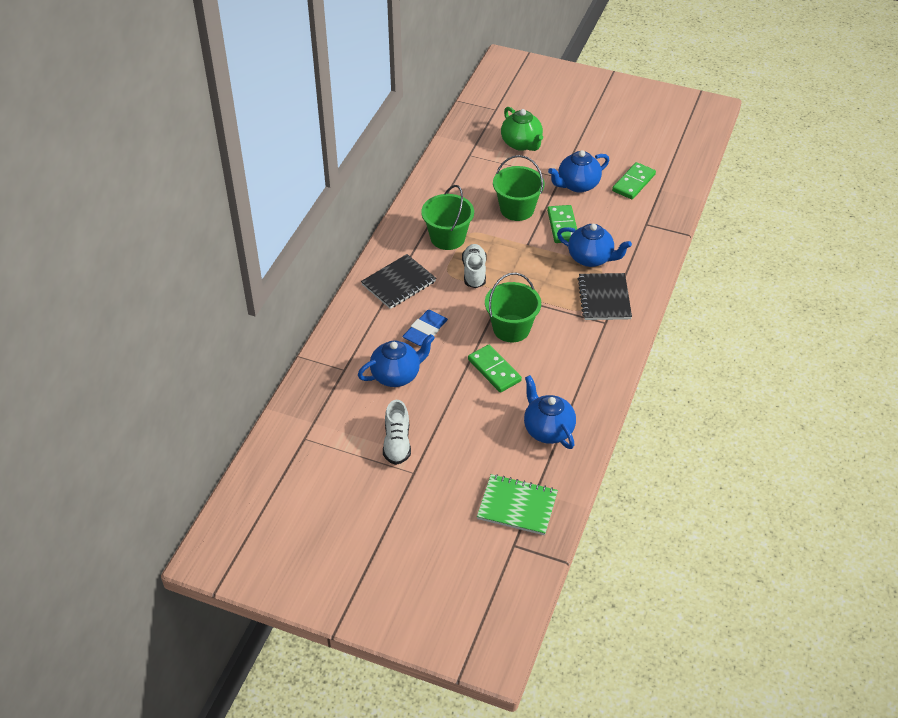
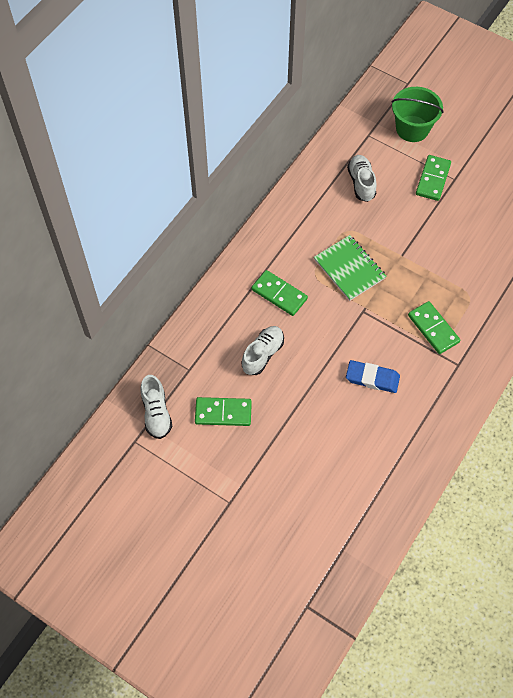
black notebook: 2 -> 0
blue teapot: 4 -> 0
green bucket: 3 -> 1
green domino: 3 -> 4
green teapot: 1 -> 0
white shoe: 2 -> 3

